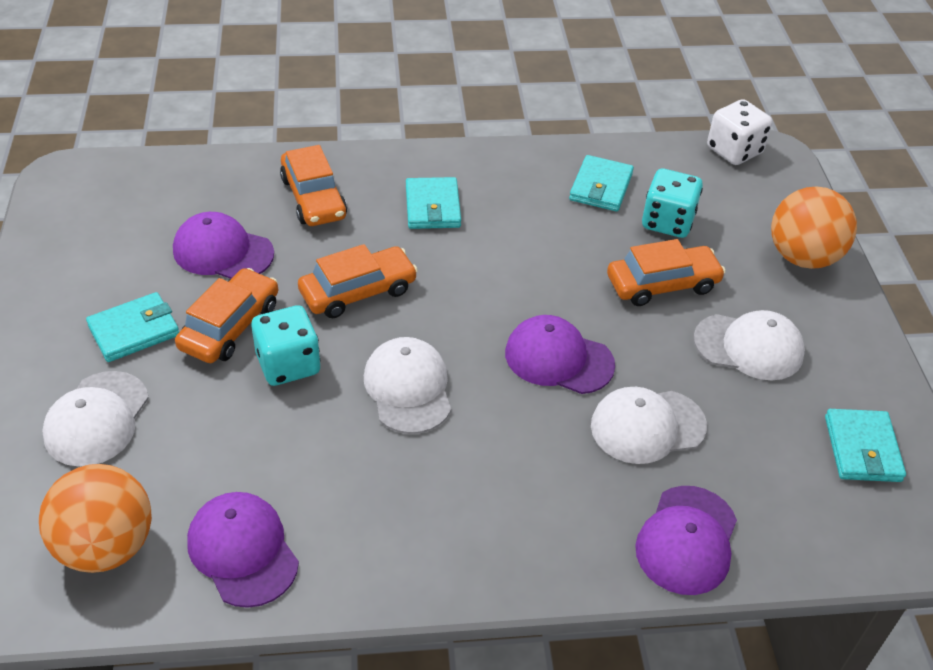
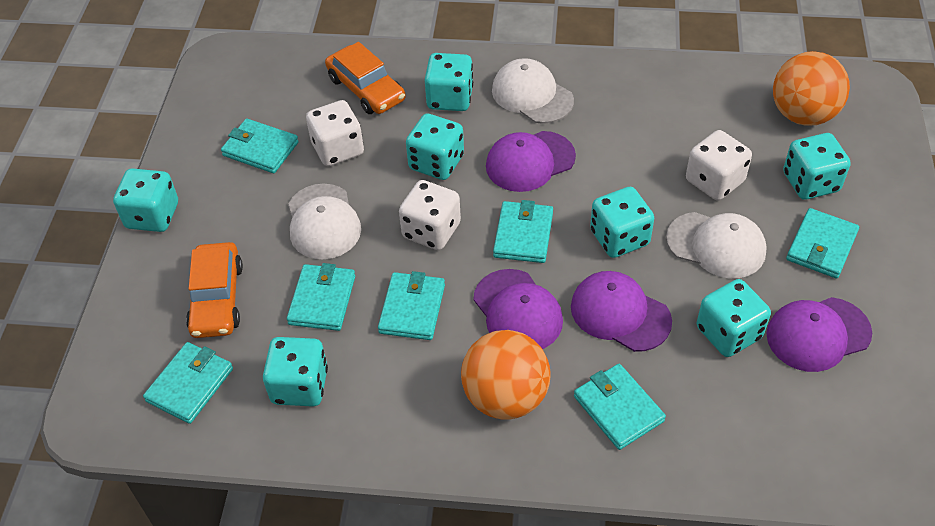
orange car: 4 -> 2
turquoise dice: 2 -> 7
turquoise wallet: 4 -> 7
white cap: 4 -> 3
white dice: 1 -> 3

